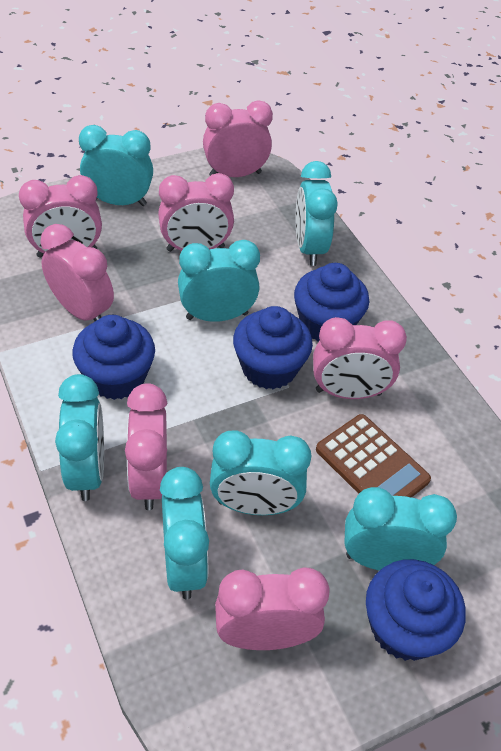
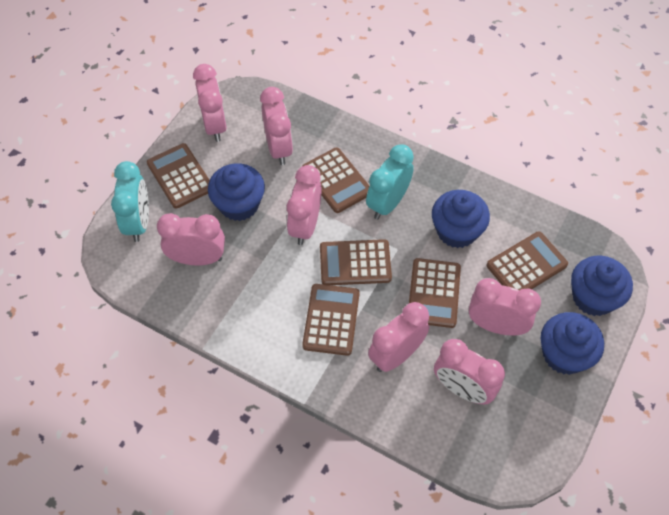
brown calculator: 1 -> 6
turquoise clock: 7 -> 2

